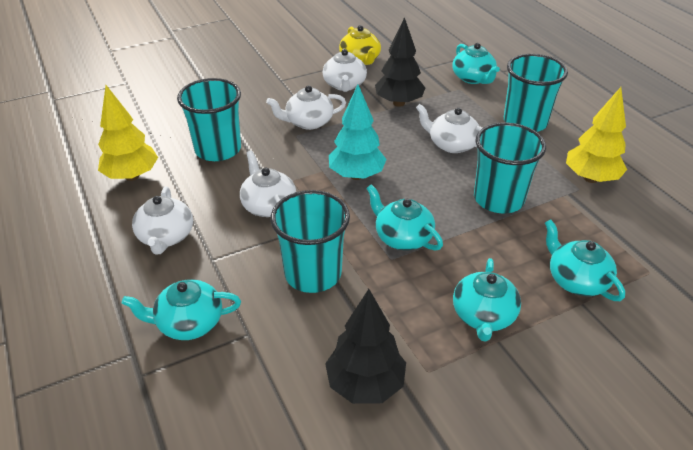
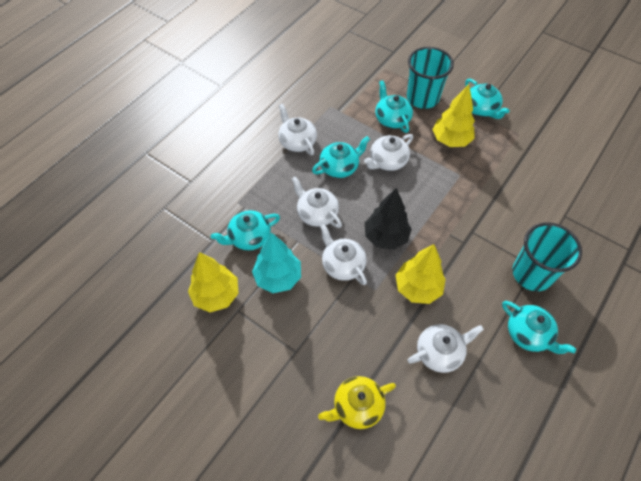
black tree: 2 -> 1
turquoise cup: 4 -> 2
yellow tree: 2 -> 3

